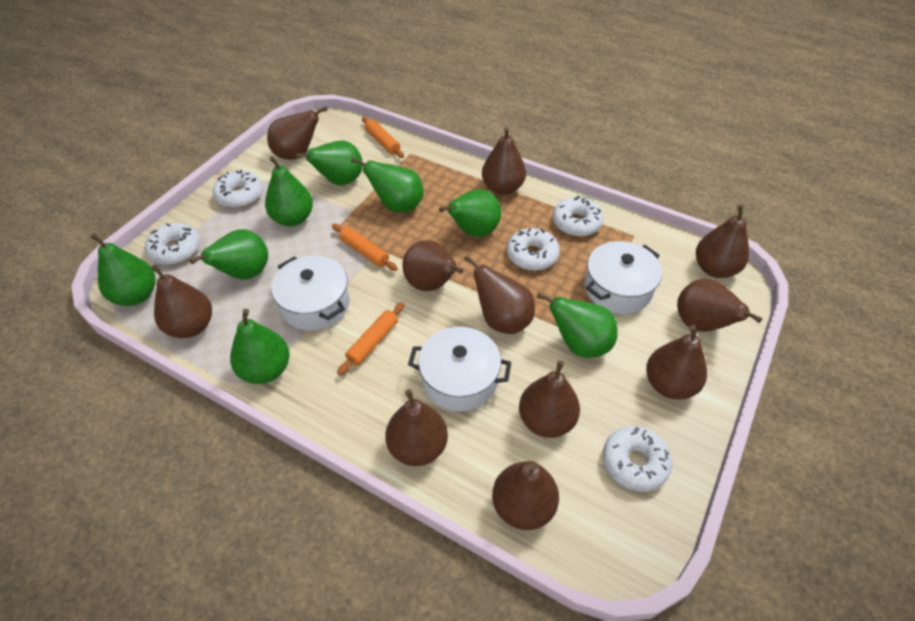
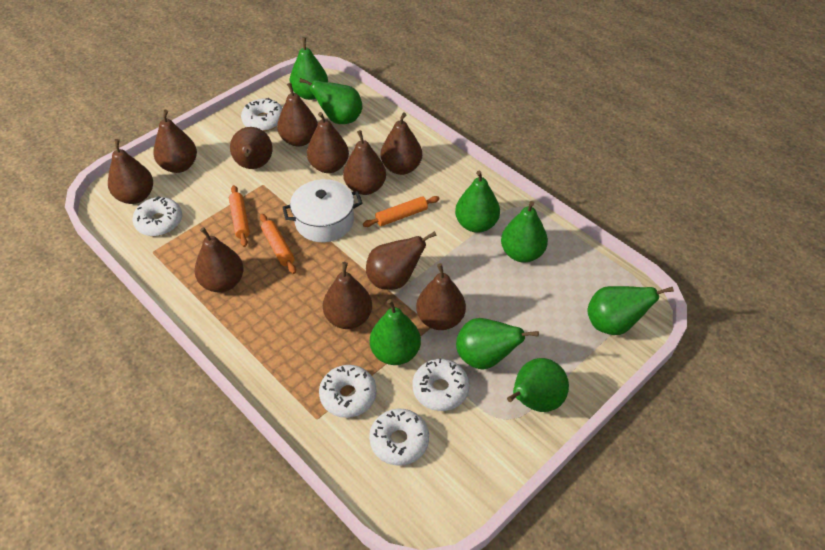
white pot: 3 -> 1

